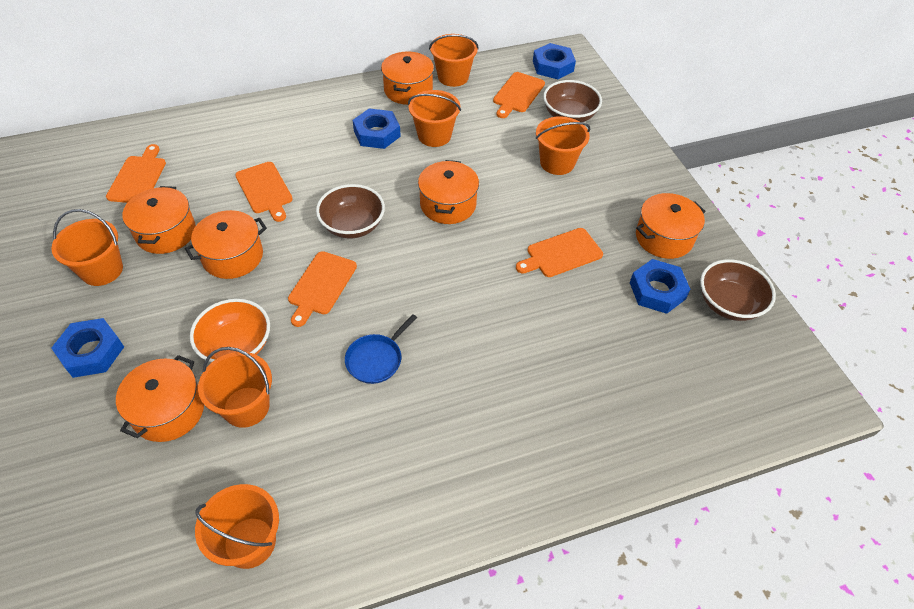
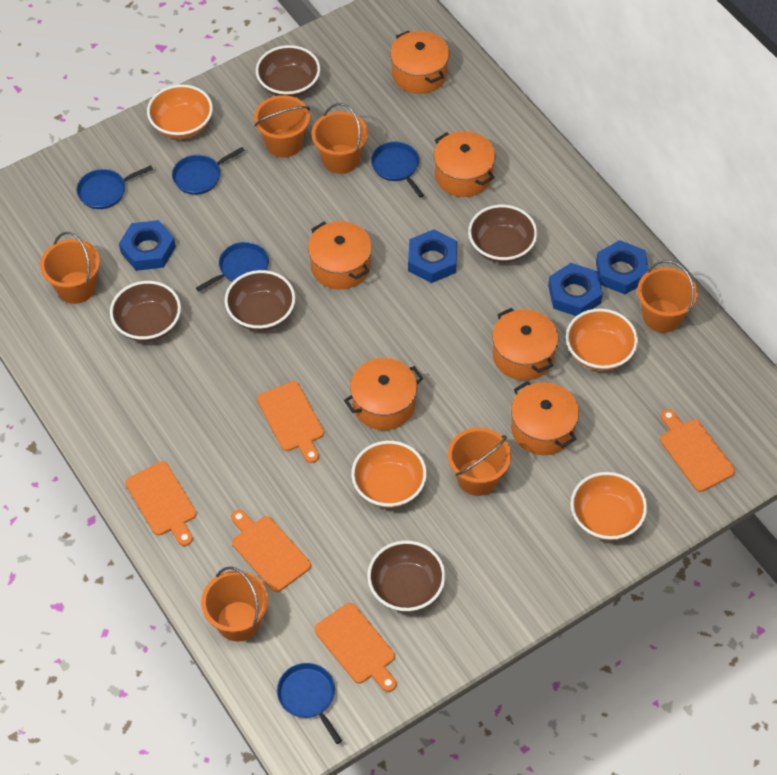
blue pan: 1 -> 5
brown bowl: 3 -> 5
orange bowl: 1 -> 4

